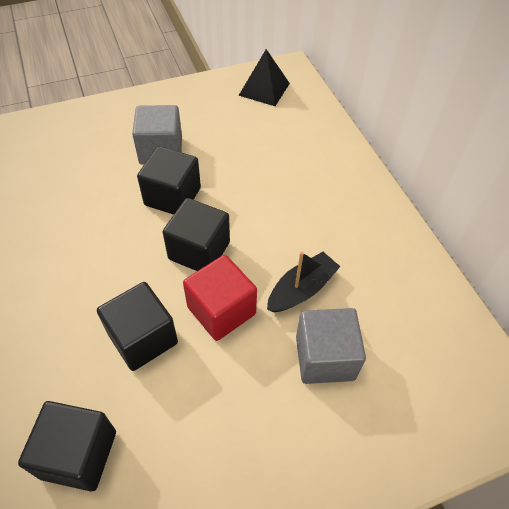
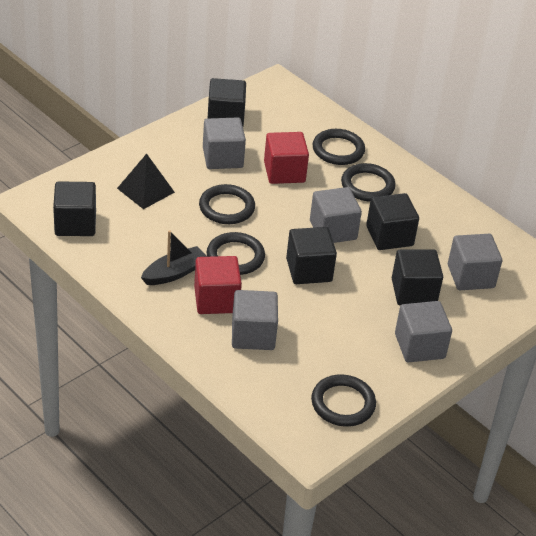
black cube: 4 -> 5
black ring: 0 -> 5
grey cube: 2 -> 5
red cube: 1 -> 2

